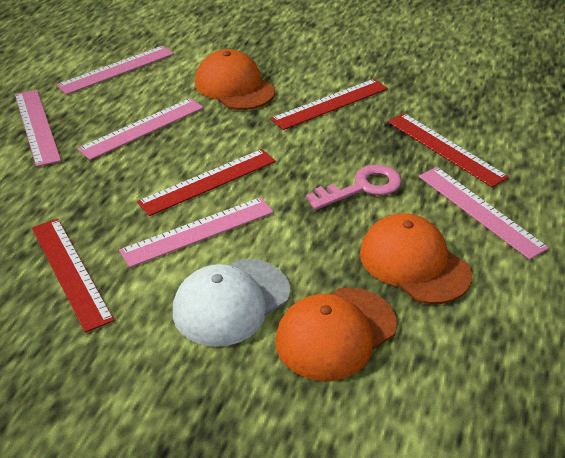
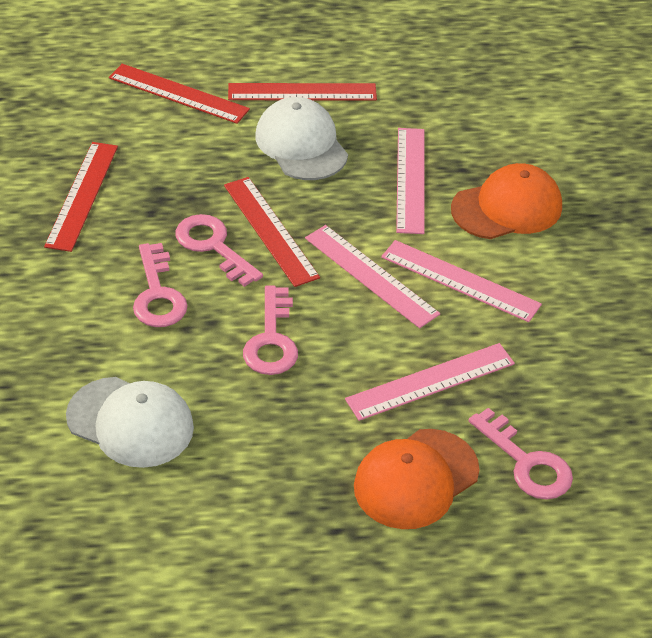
orange cap: 3 -> 2
pink key: 1 -> 4
pink ruler: 5 -> 4
white cap: 1 -> 2

